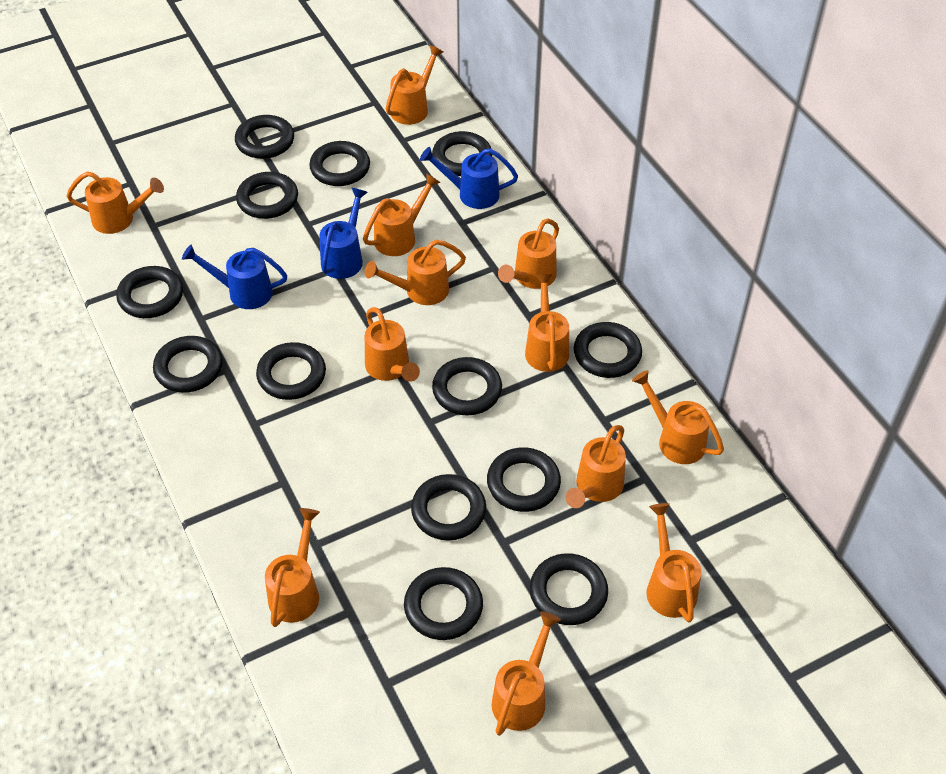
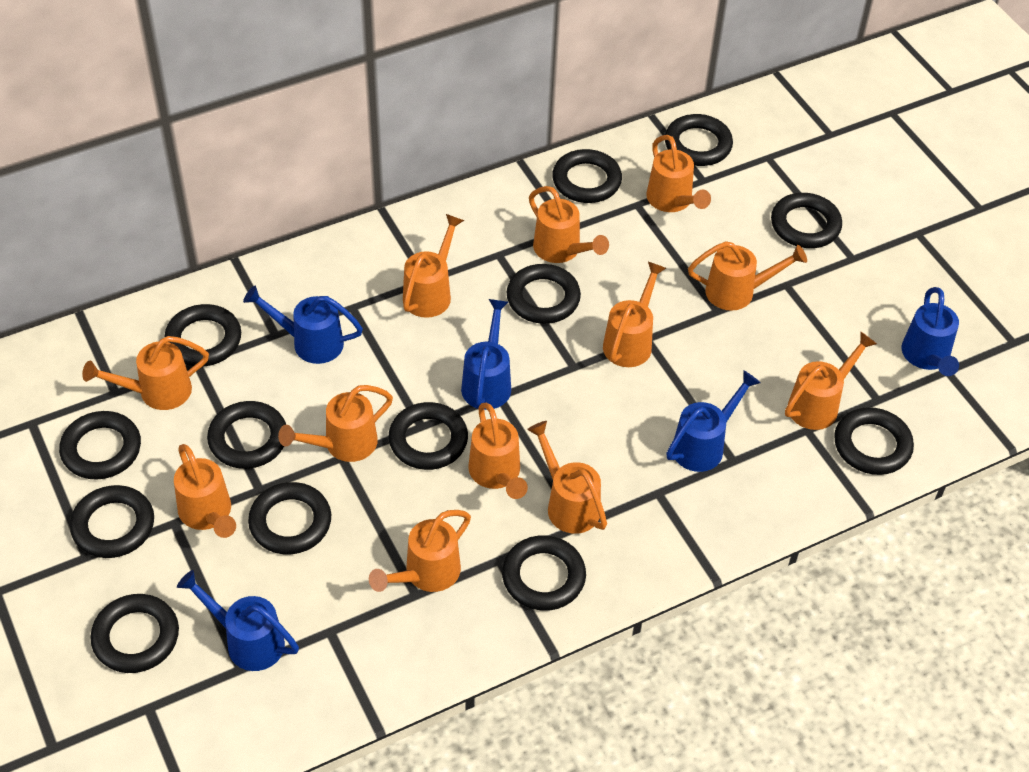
blue watering can: 3 -> 5

